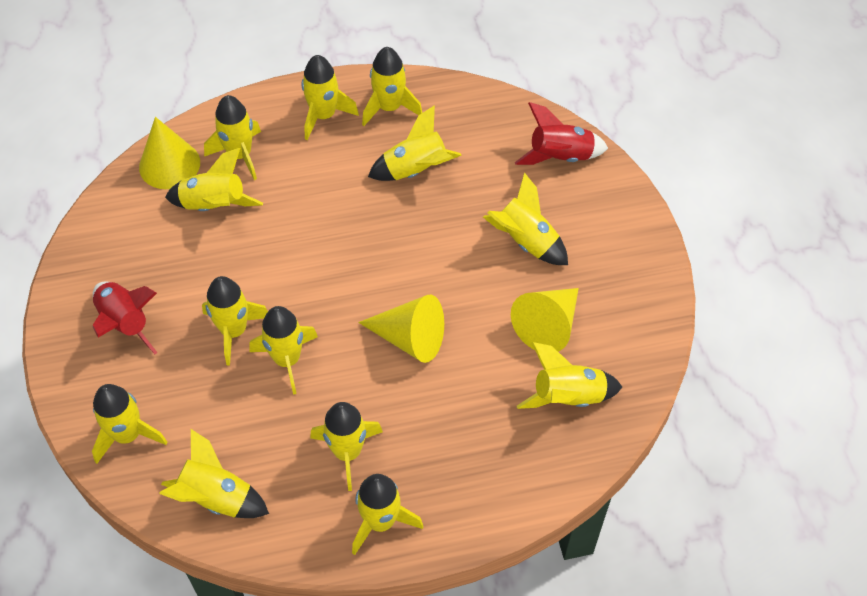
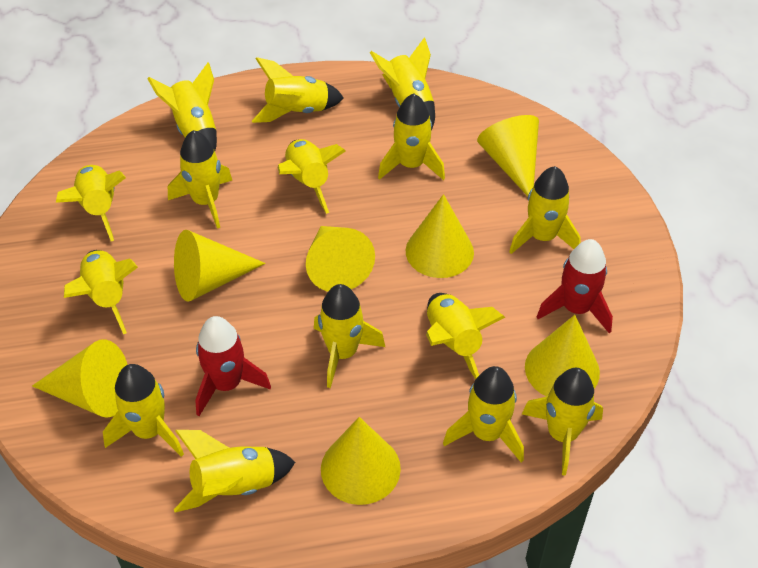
yellow cone: 3 -> 7
yellow rocket: 13 -> 15

